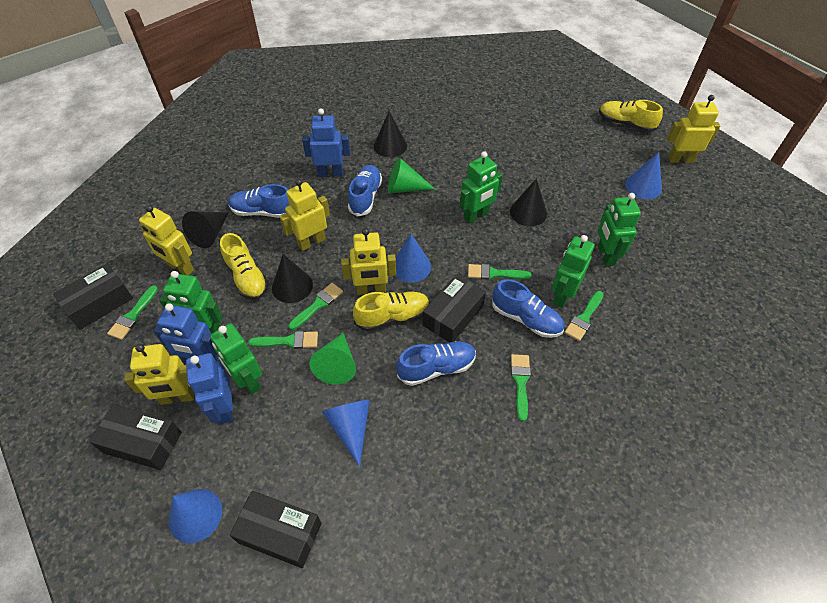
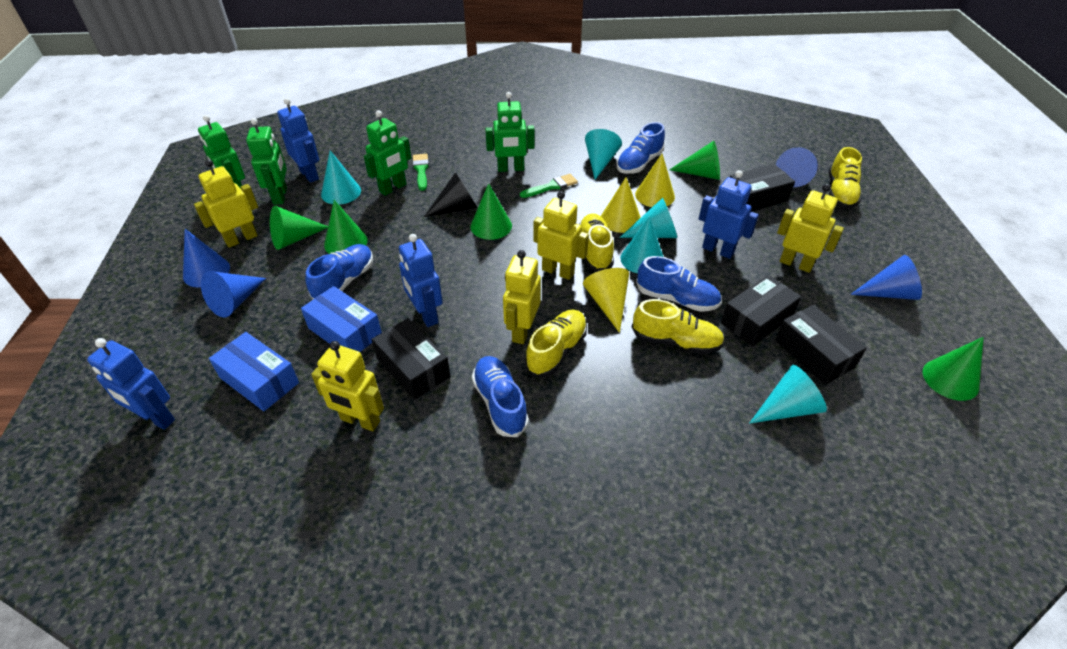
black cone: 4 -> 1
blue box: 0 -> 2
blue robot: 3 -> 4
green brush: 6 -> 2
green cone: 2 -> 5
green robot: 5 -> 4
turquoise cone: 0 -> 5
yellow cone: 0 -> 3
yellow shoe: 3 -> 4

